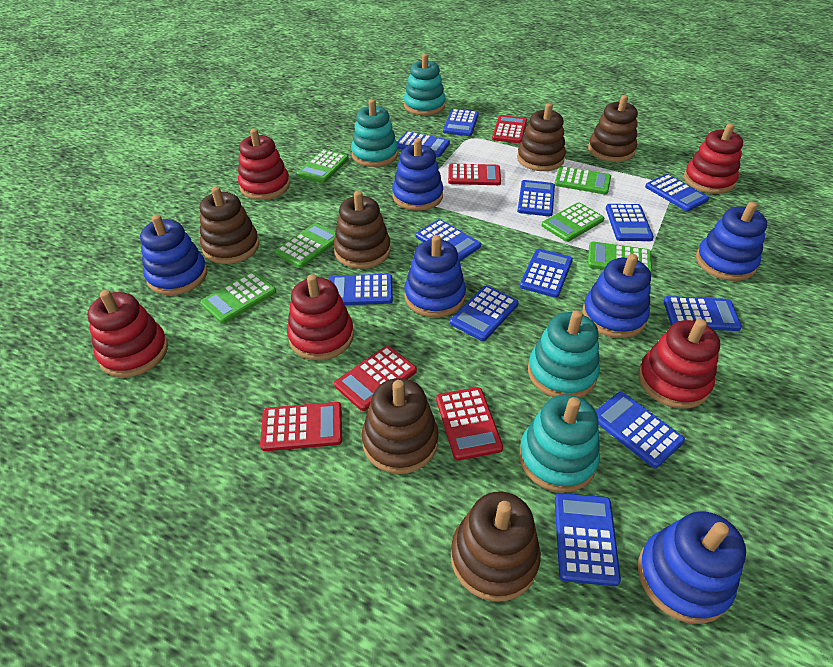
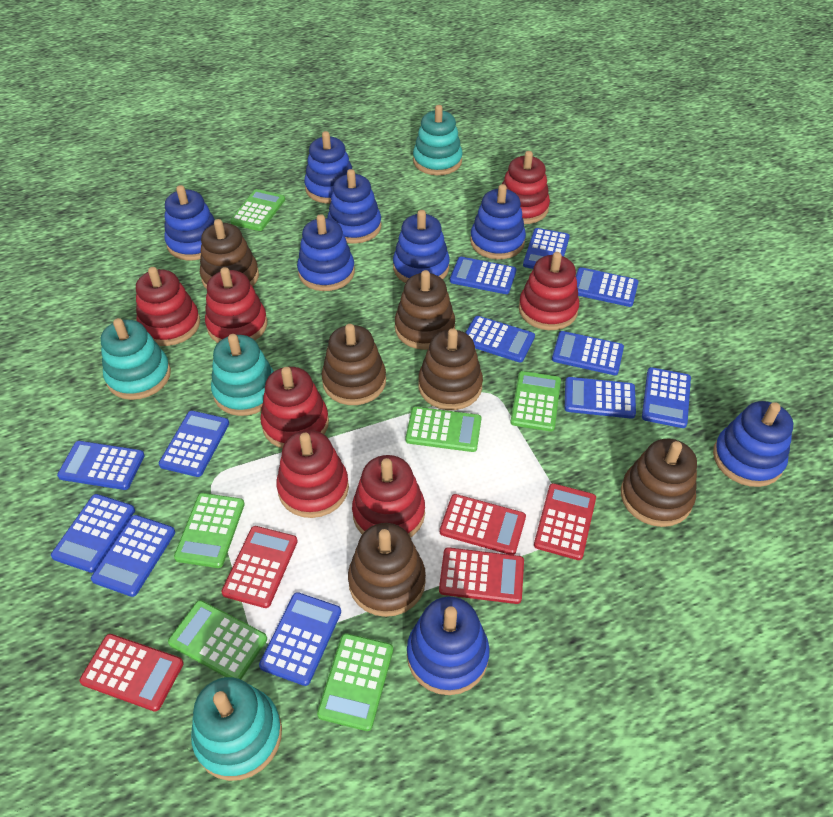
blue stacking toy: 6 -> 8
red stacking toy: 5 -> 7

